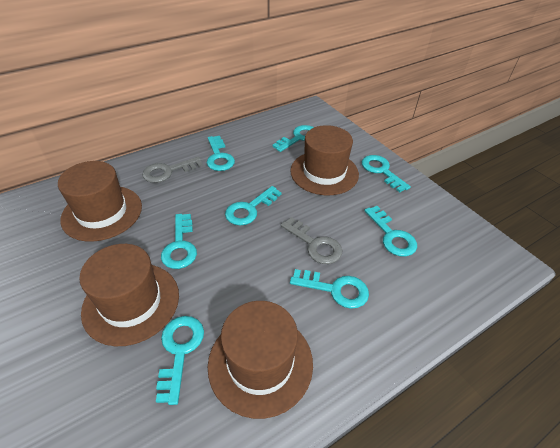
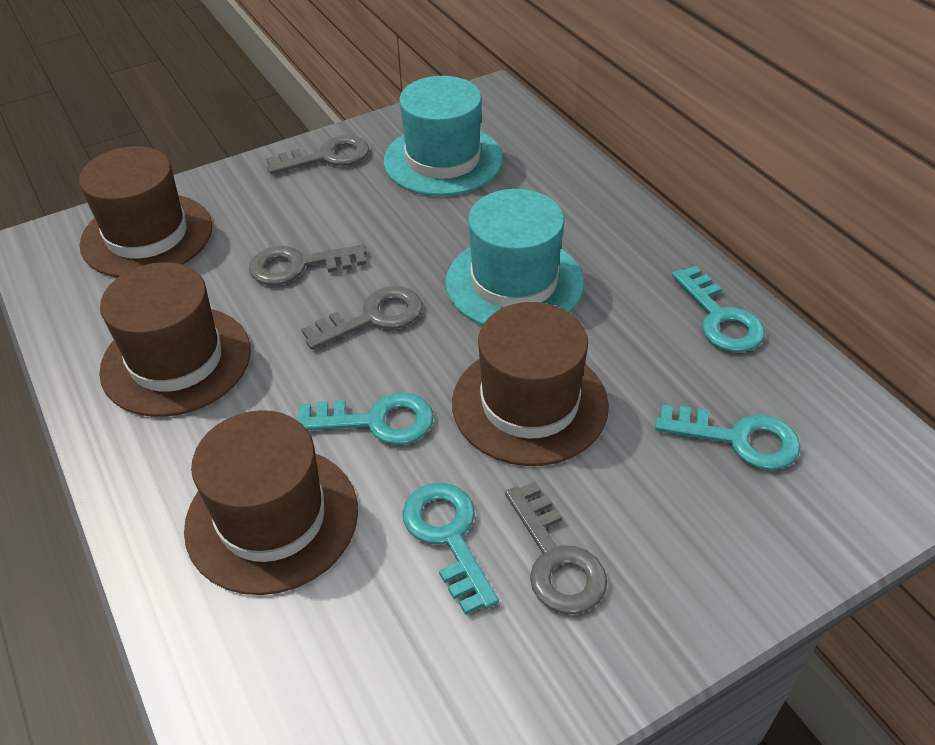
grey key: 2 -> 4
turquoise hat: 0 -> 2
turquoise key: 8 -> 4

